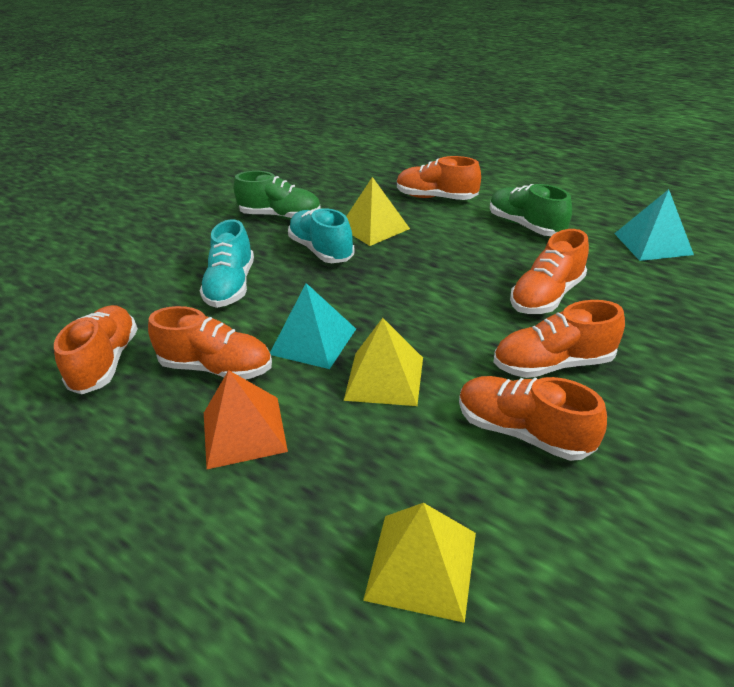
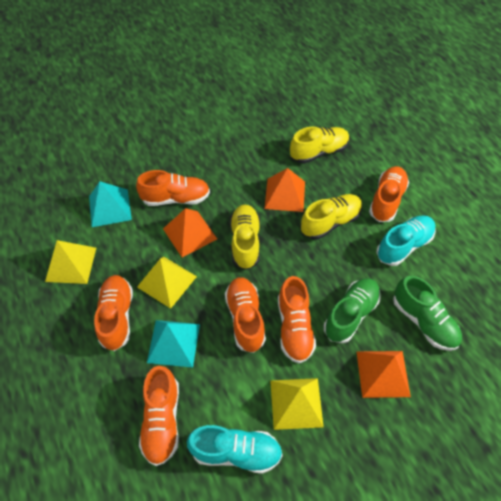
orange pyramid: 1 -> 3
yellow shoe: 0 -> 3

